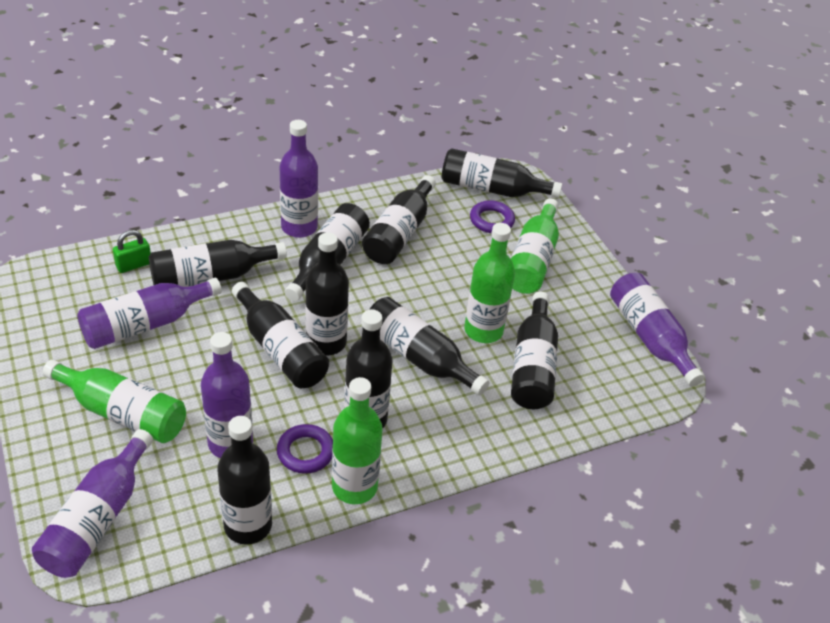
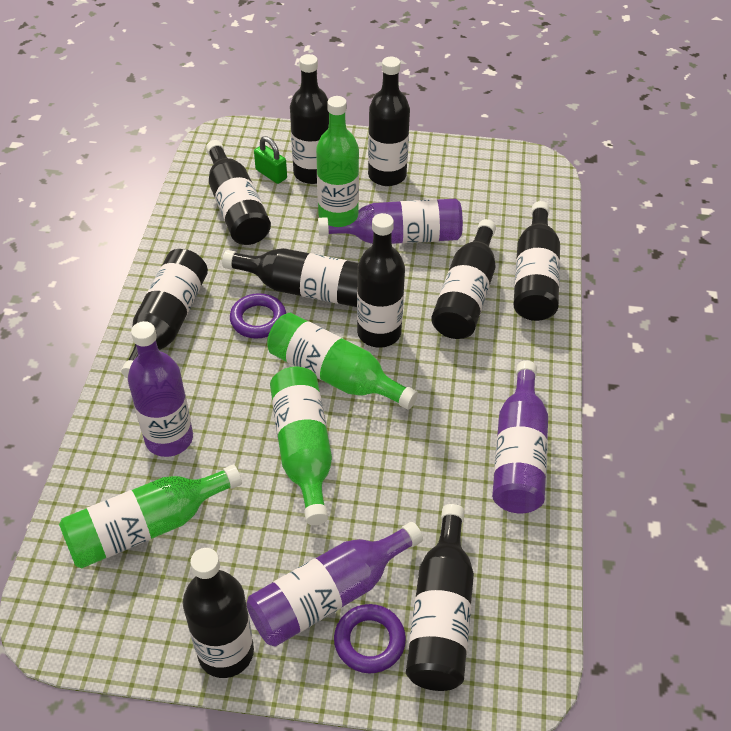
purple bottle: 5 -> 4

